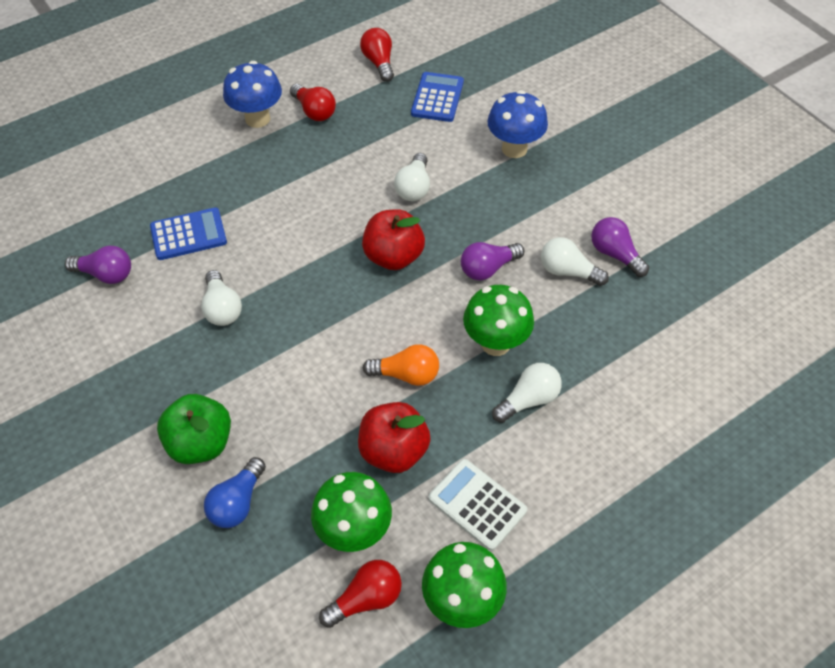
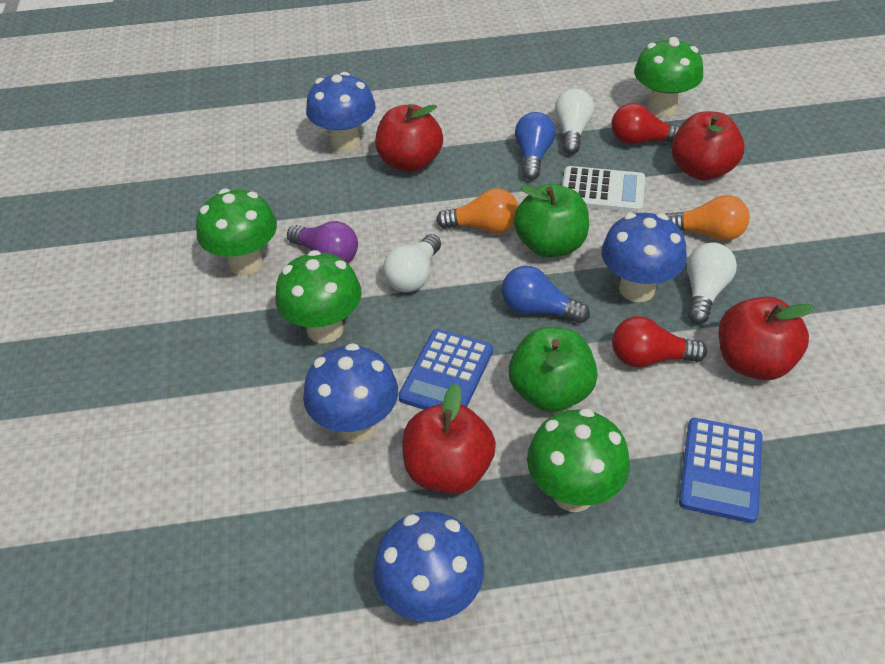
blue light bulb: 1 -> 2
blue mushroom: 2 -> 4
green apple: 1 -> 2
green mushroom: 3 -> 4
orange light bulb: 1 -> 2
purple light bulb: 3 -> 1
red apple: 2 -> 4
red light bulb: 3 -> 2
white light bulb: 4 -> 3

